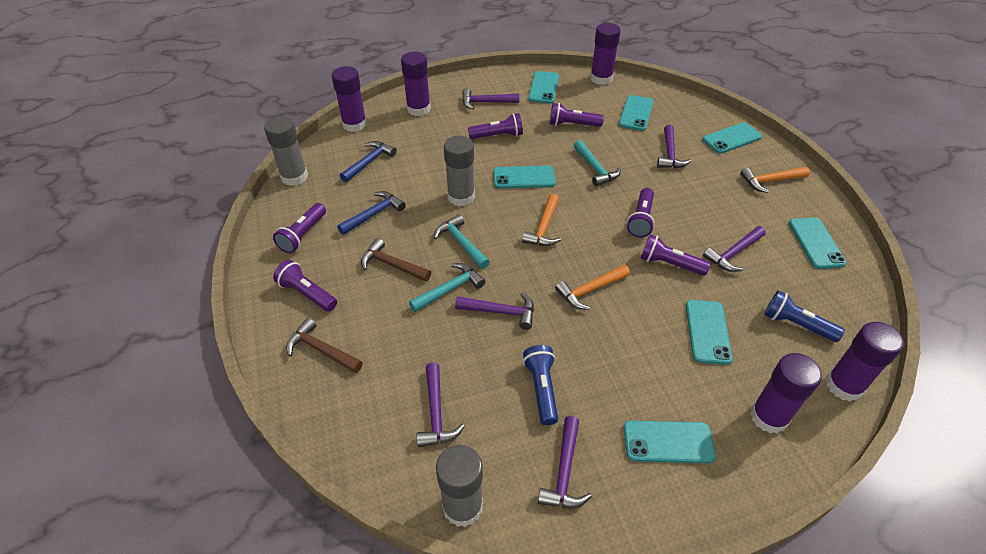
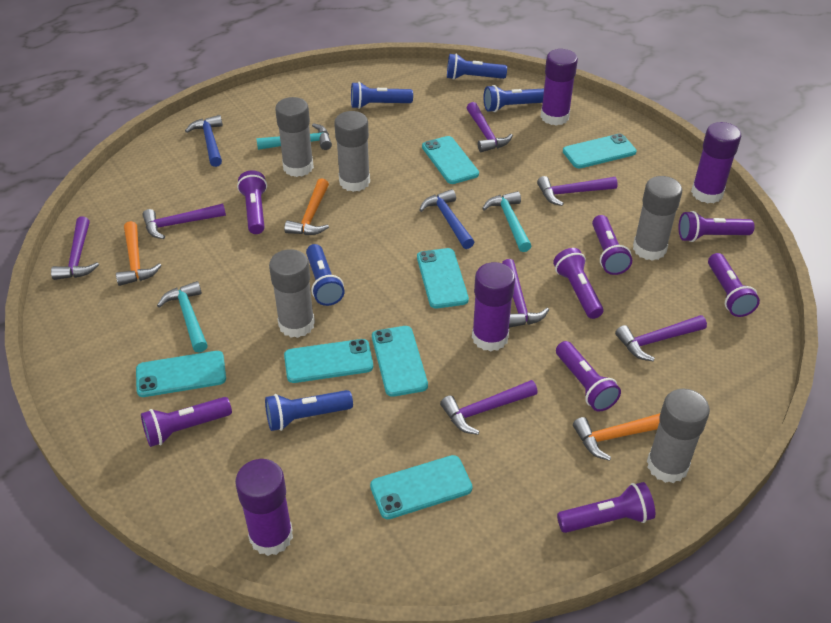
blue flashlight: 2 -> 5
brown hammer: 2 -> 0
grey glue stick: 3 -> 5
purple flashlight: 6 -> 8
purple glue stick: 5 -> 4
purple hammer: 6 -> 7

